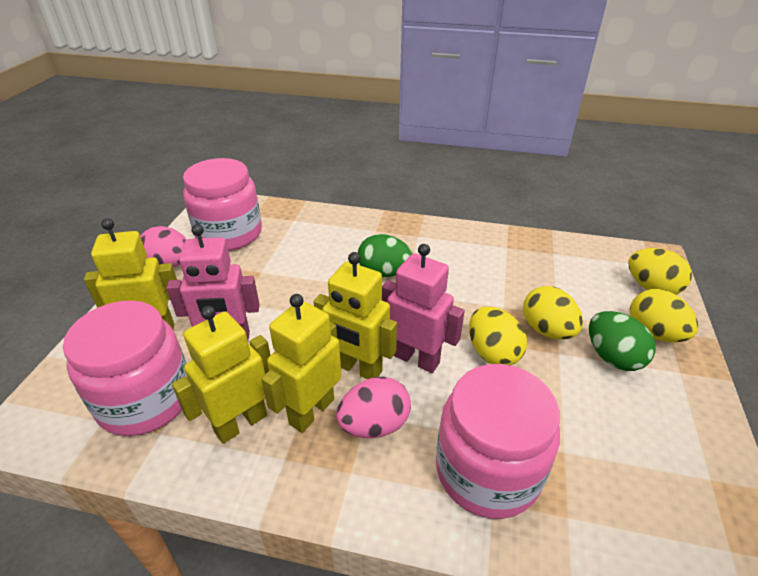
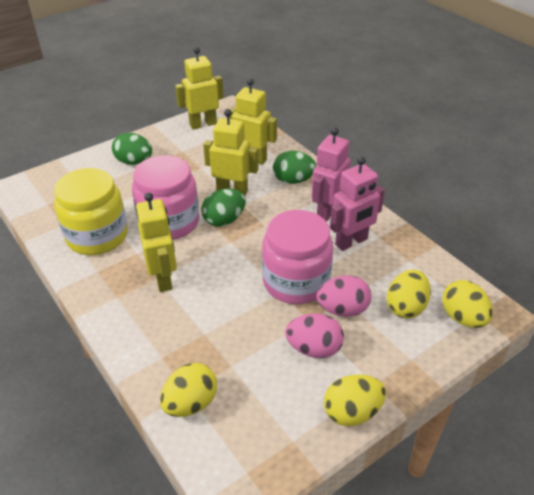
green egg: 2 -> 3
pink jar: 3 -> 2
yellow jar: 0 -> 1

